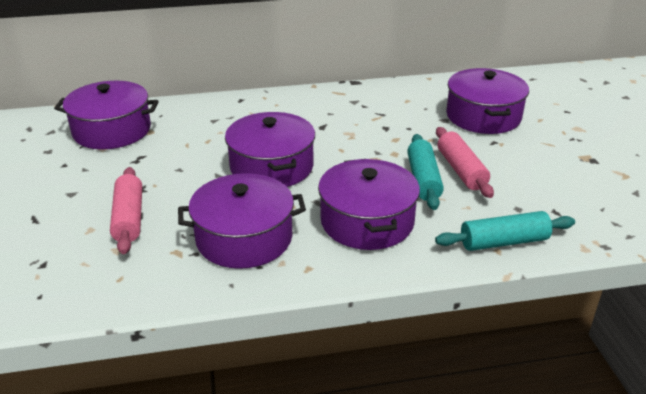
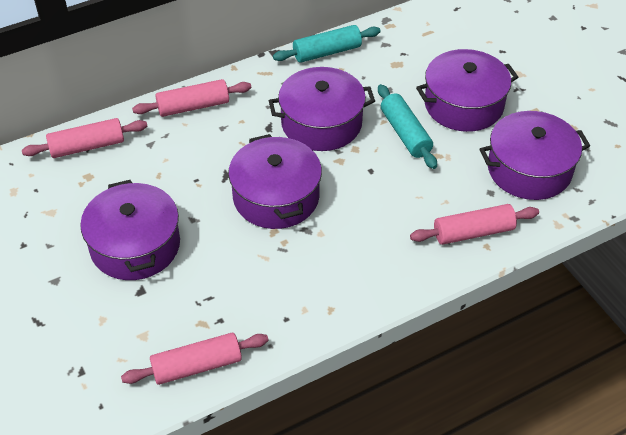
pink rolling pin: 2 -> 4

